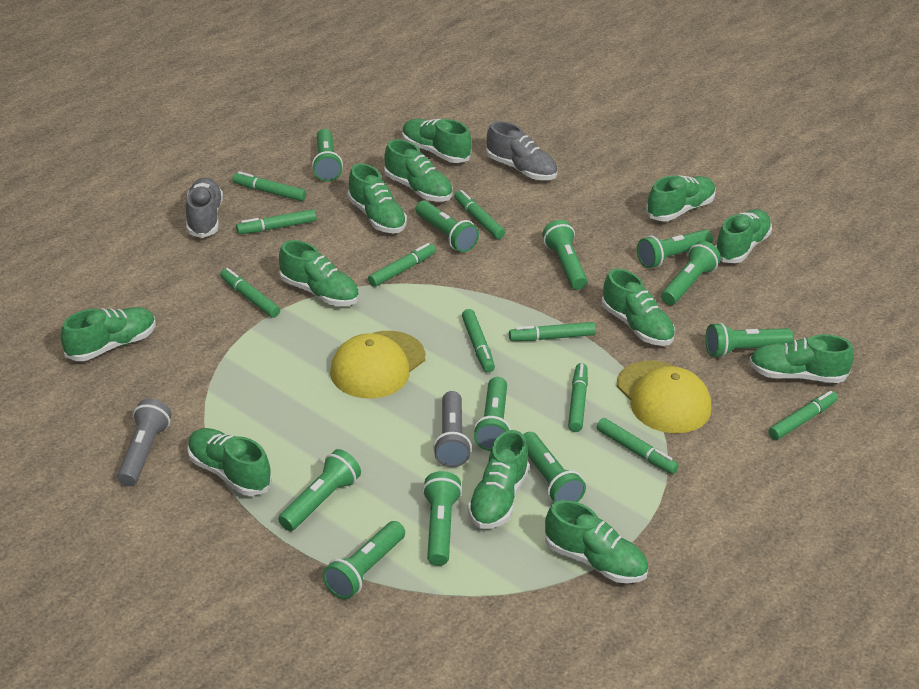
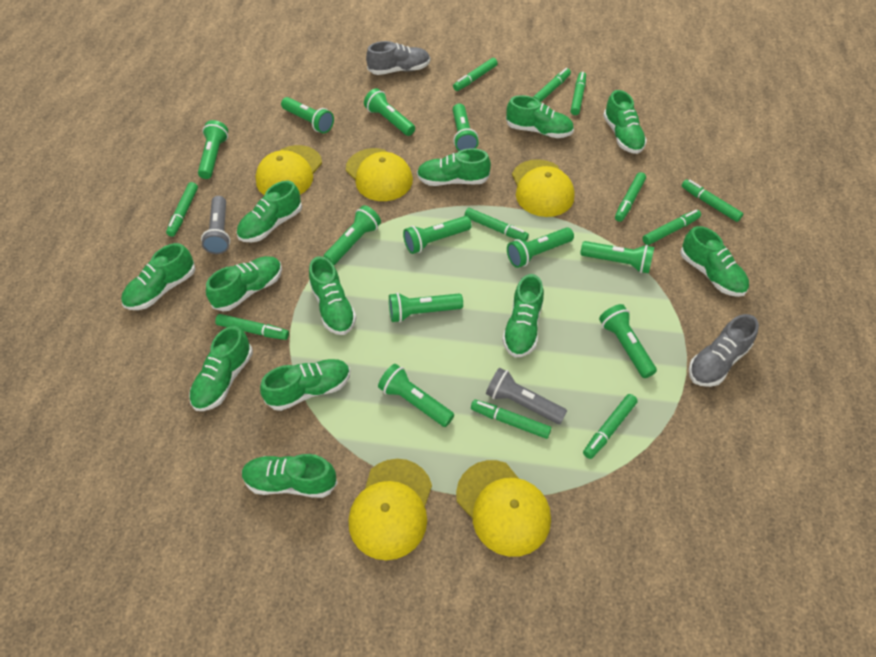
green marker: 10 -> 11
yellow cap: 2 -> 5

